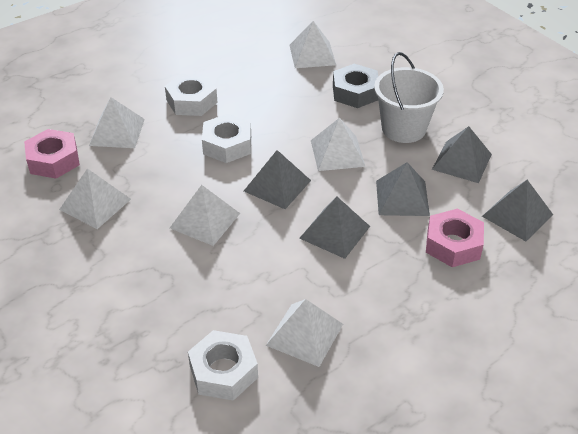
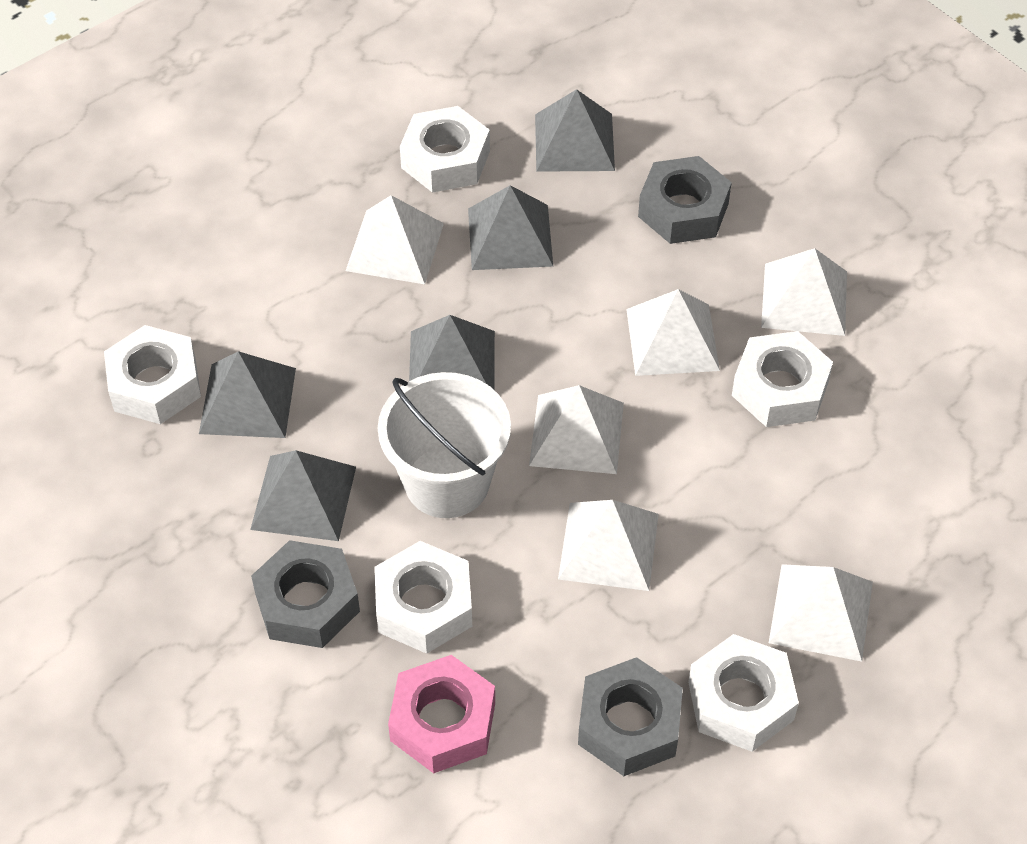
grey nut: 1 -> 3
pink nut: 2 -> 1
white nut: 3 -> 5

